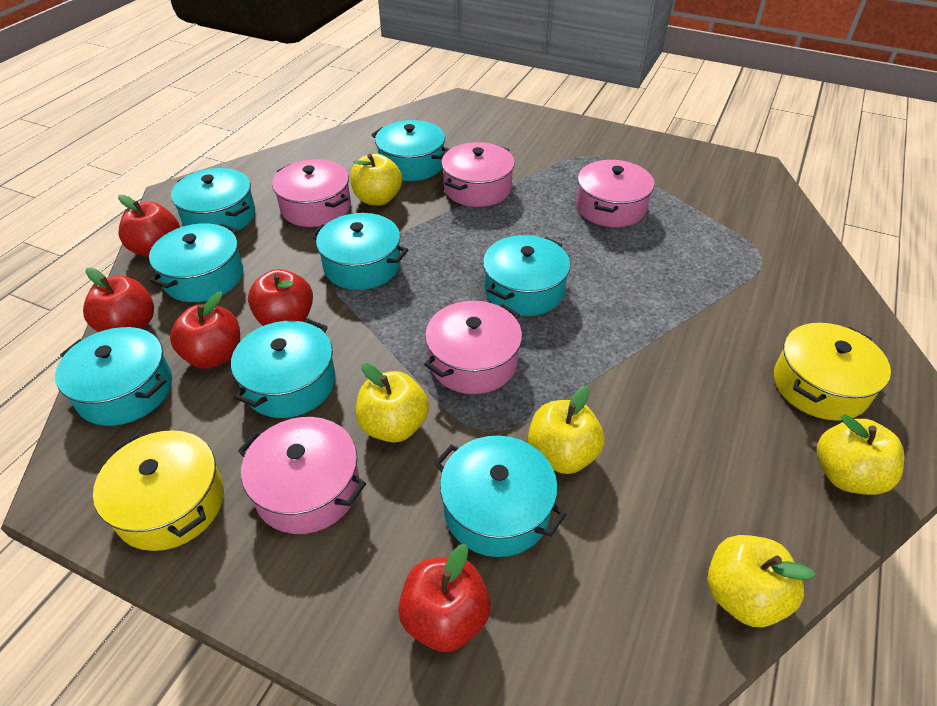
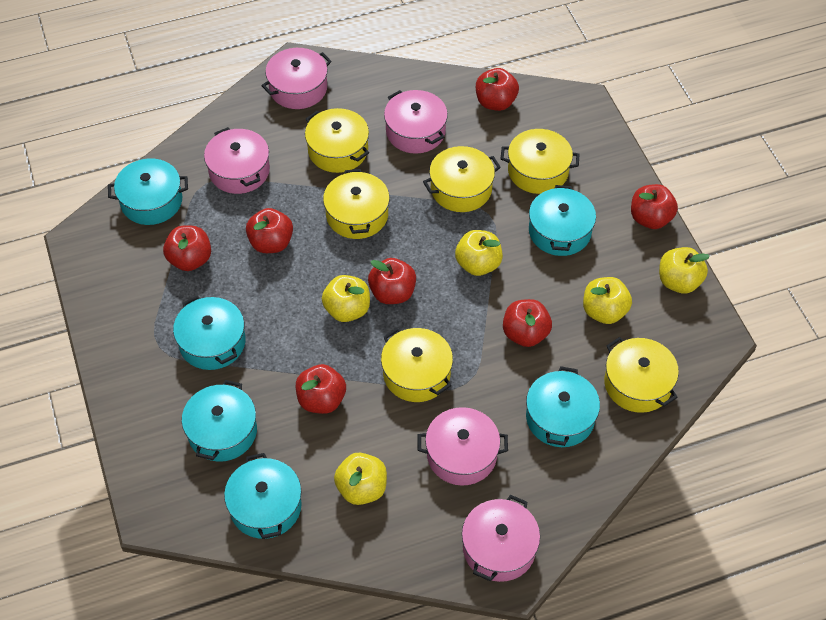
red apple: 5 -> 7
turquoise pot: 8 -> 6
yellow pot: 2 -> 6

